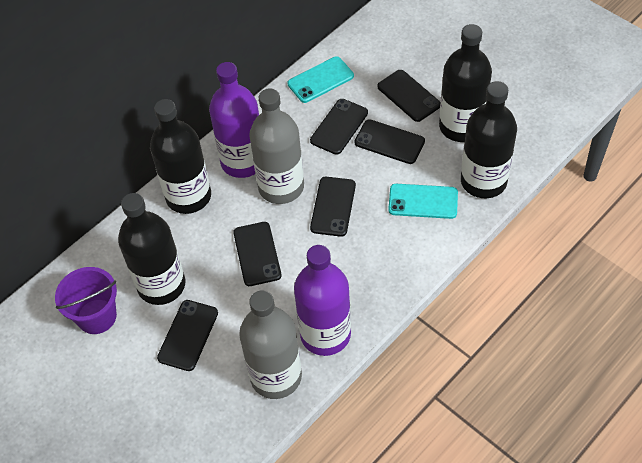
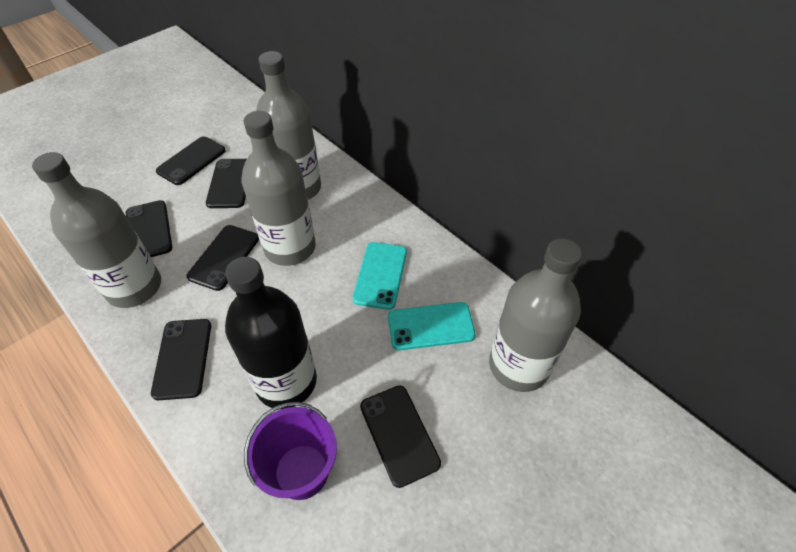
black bottle: 4 -> 1
grey bottle: 2 -> 4
purple bottle: 2 -> 0

